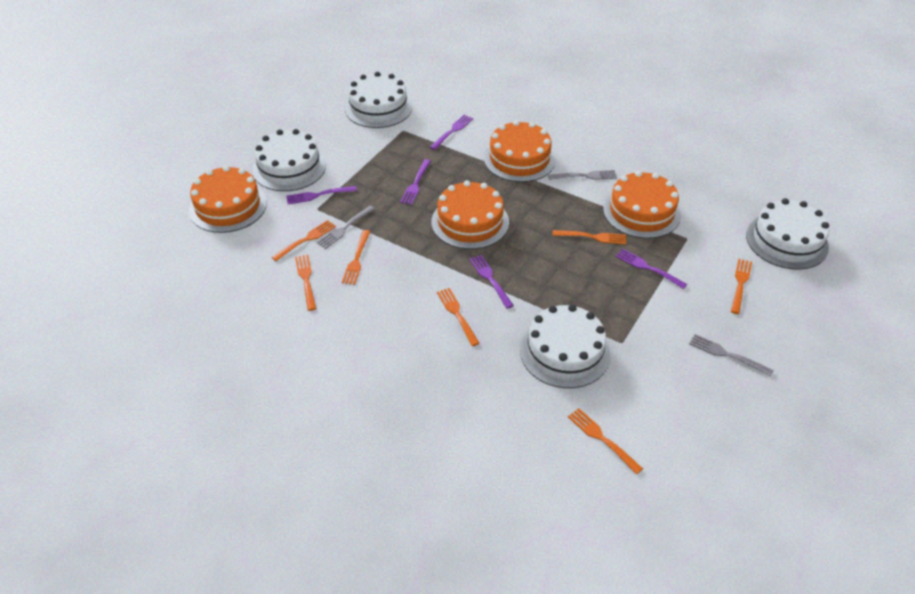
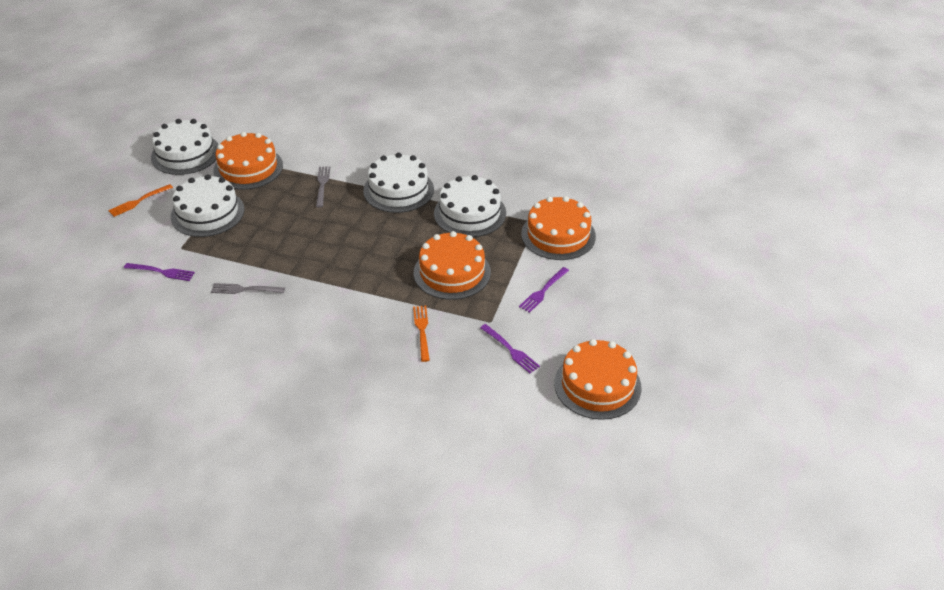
grey fork: 3 -> 2
orange fork: 7 -> 2
purple fork: 5 -> 3

